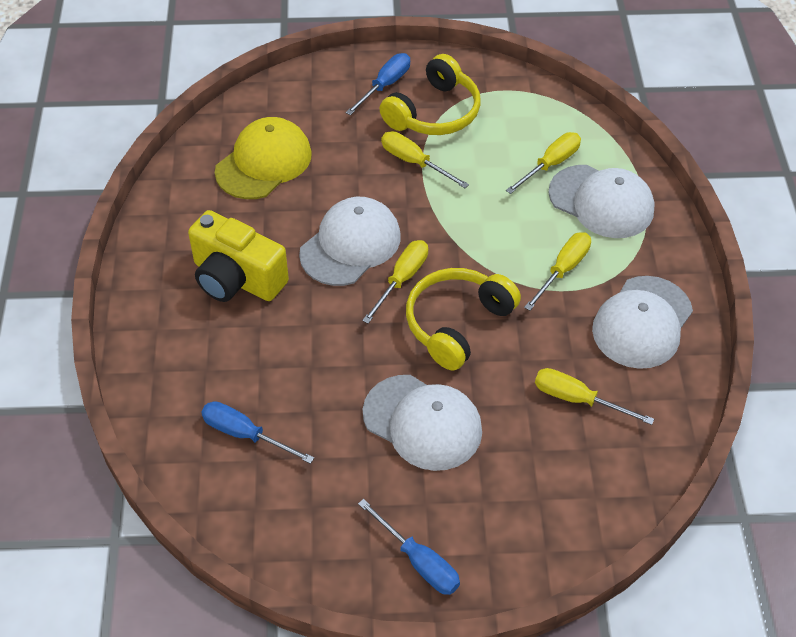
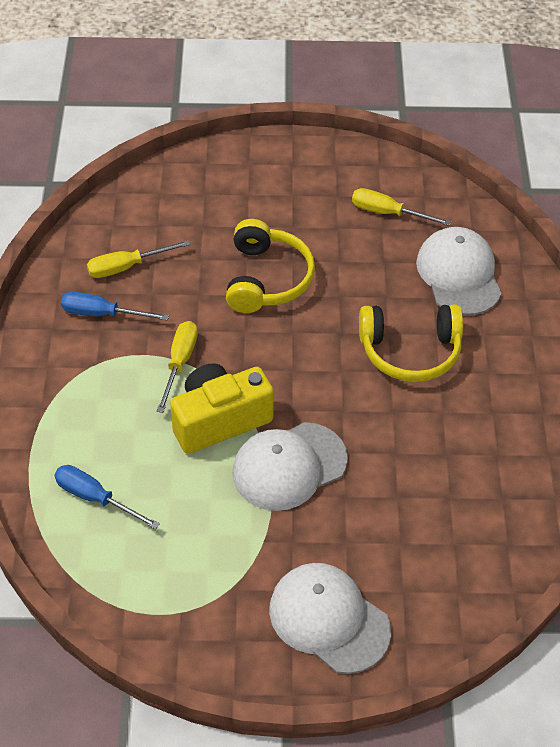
blue screwdriver: 3 -> 2
white cap: 4 -> 3
yellow cap: 1 -> 0
yellow screwdriver: 5 -> 3

